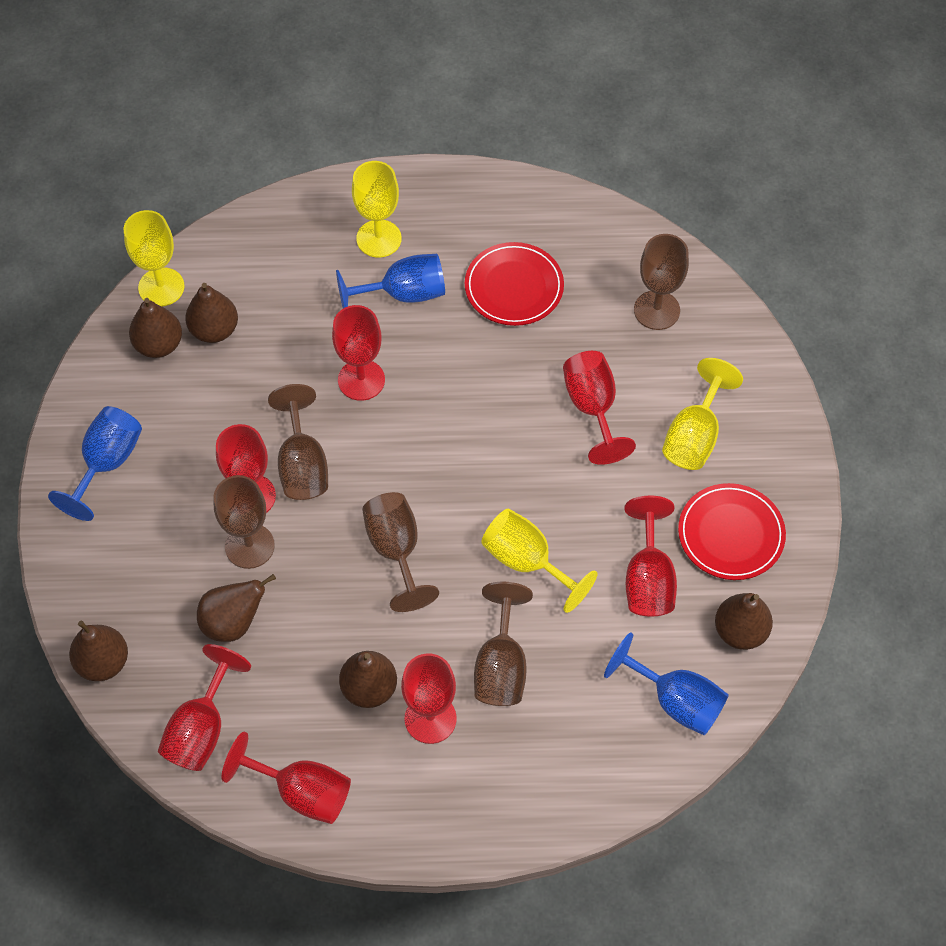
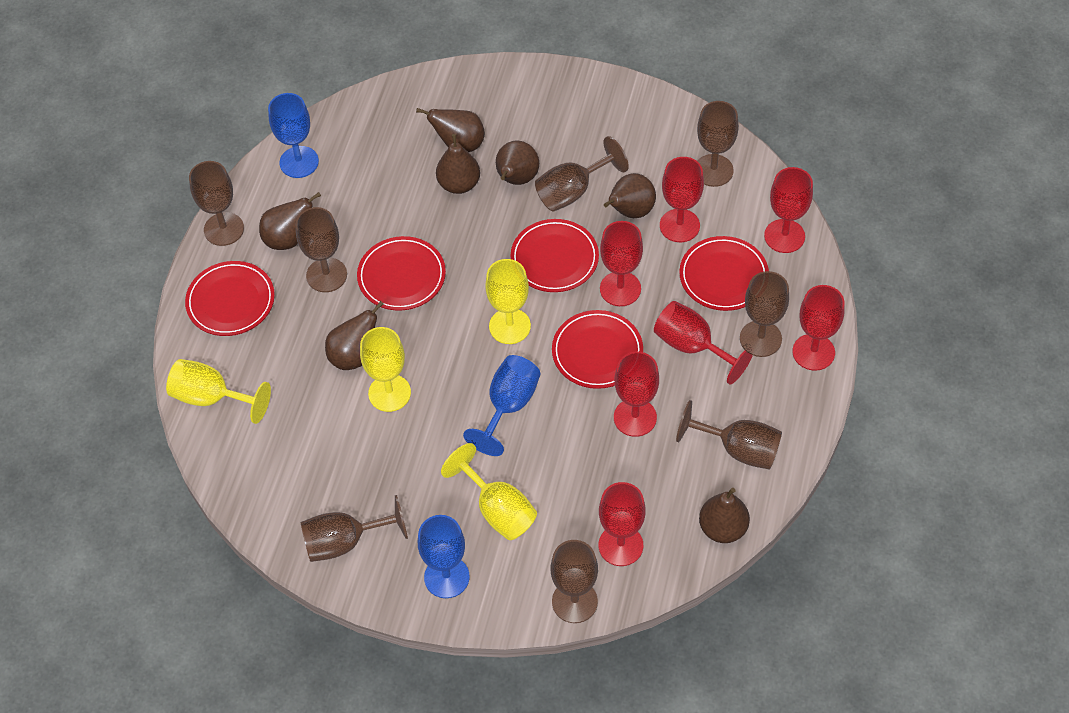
brown goblet: 5 -> 8
brown pear: 6 -> 7
red plate: 2 -> 5

